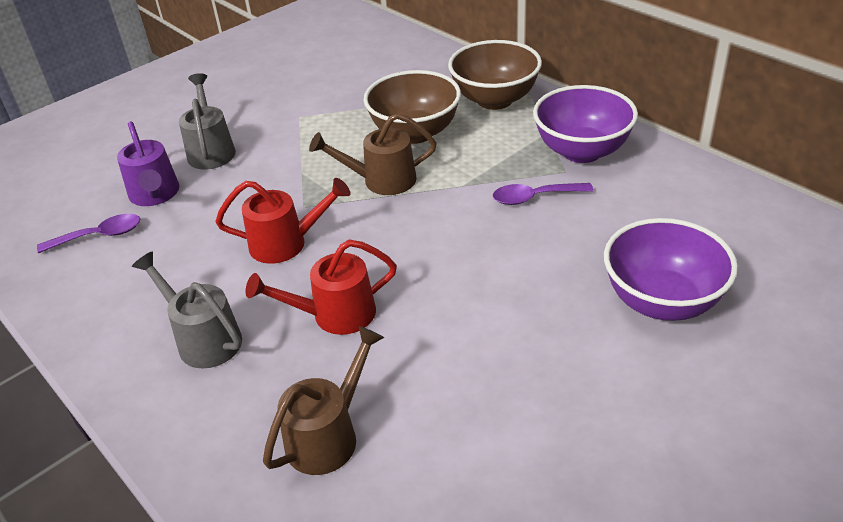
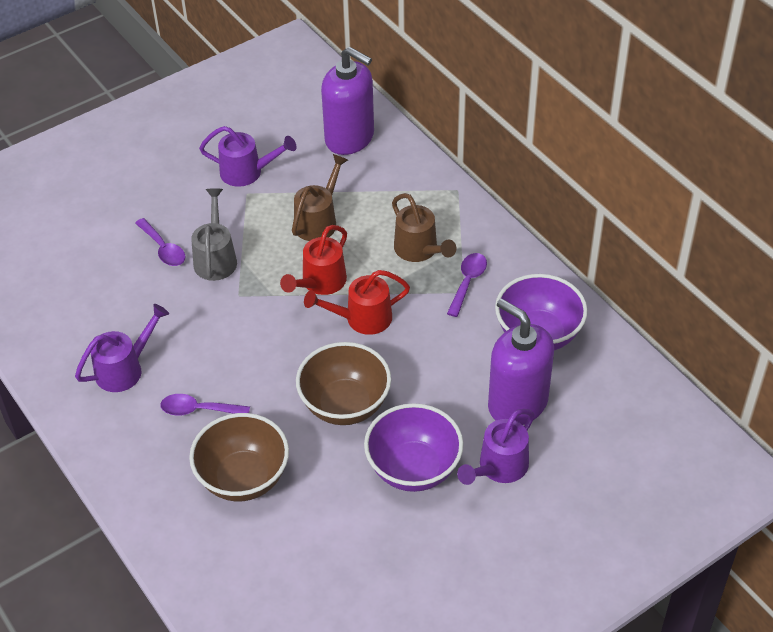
grey watering can: 2 -> 1
purple soap dispenser: 0 -> 2
purple spoon: 2 -> 3
purple watering can: 1 -> 3

